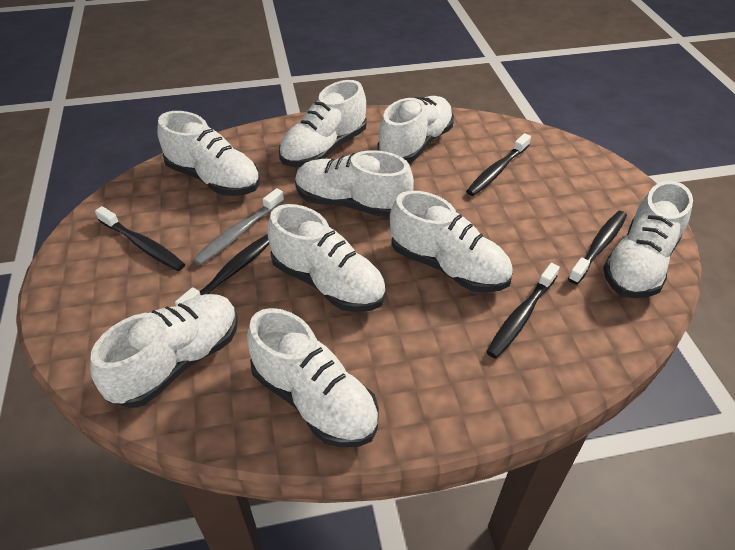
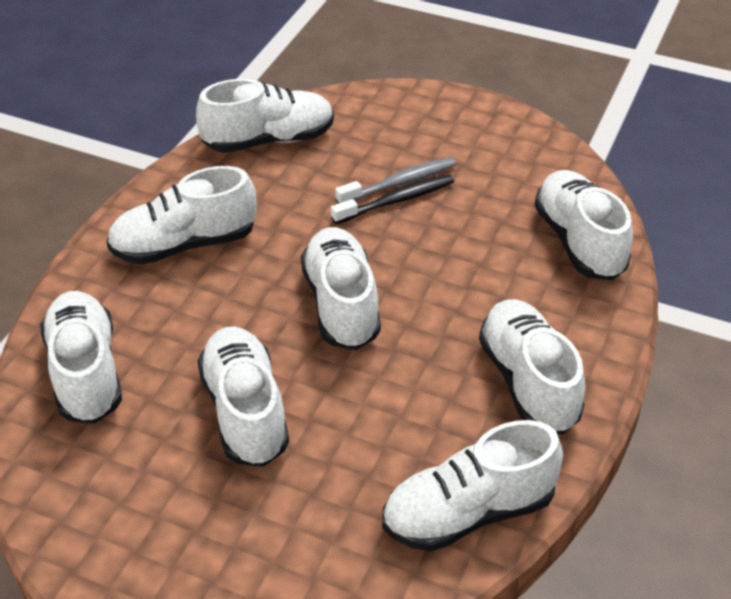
black toothbrush: 5 -> 1
white shoe: 9 -> 8

